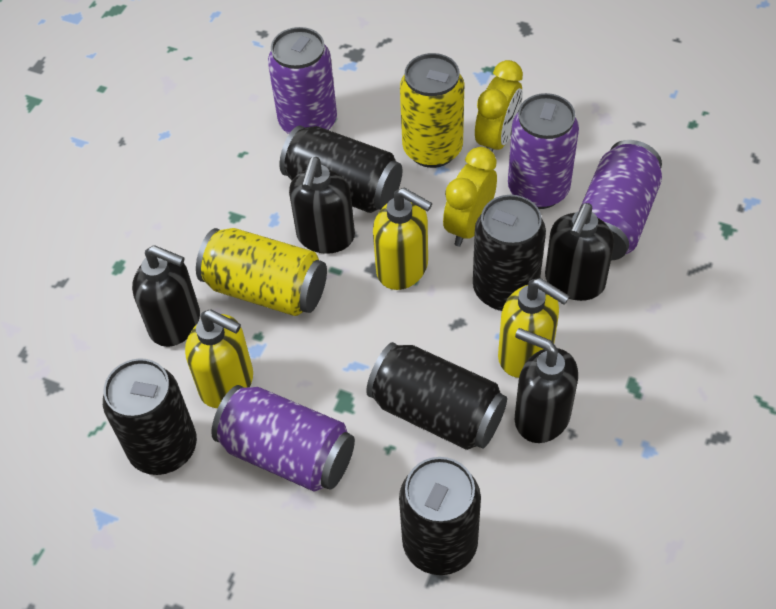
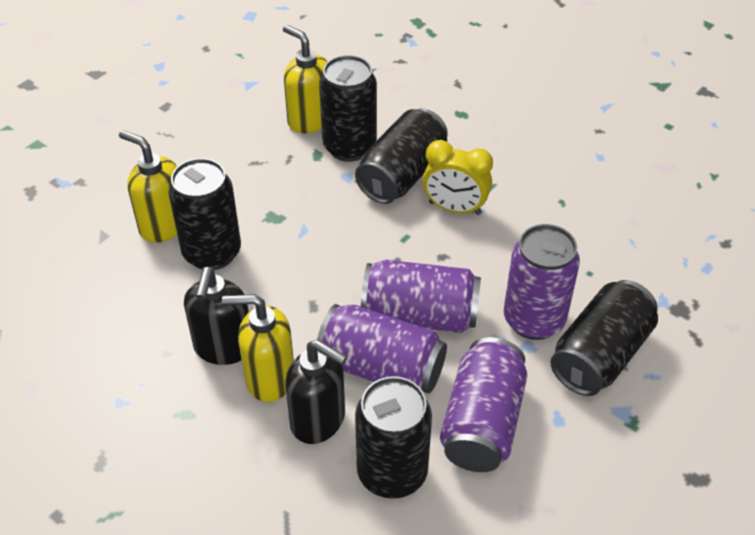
black soap dispenser: 4 -> 2
yellow can: 2 -> 0
yellow clock: 2 -> 1

